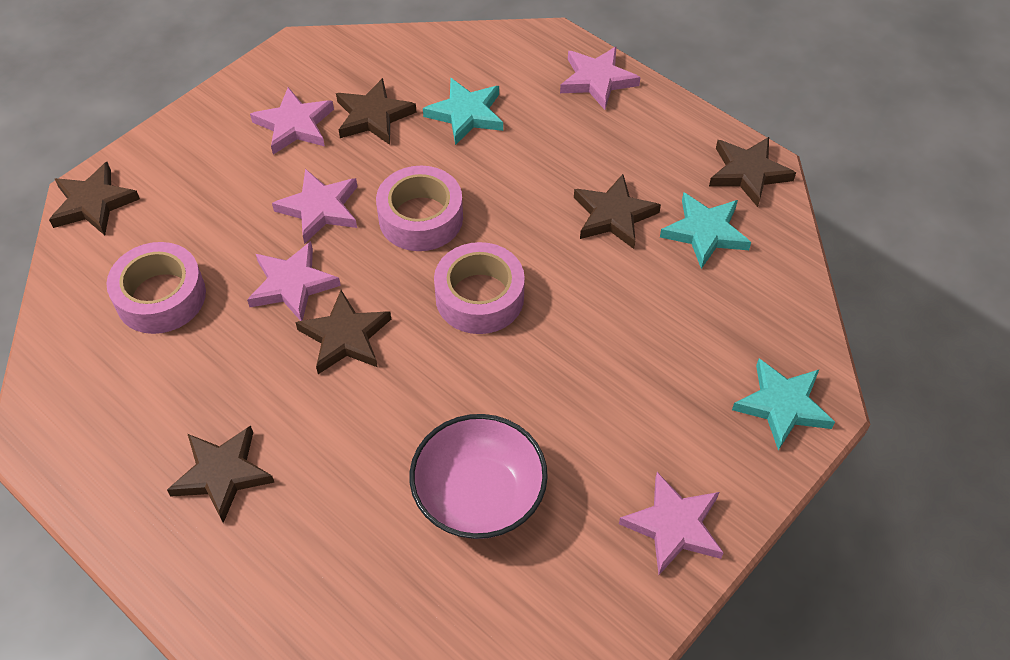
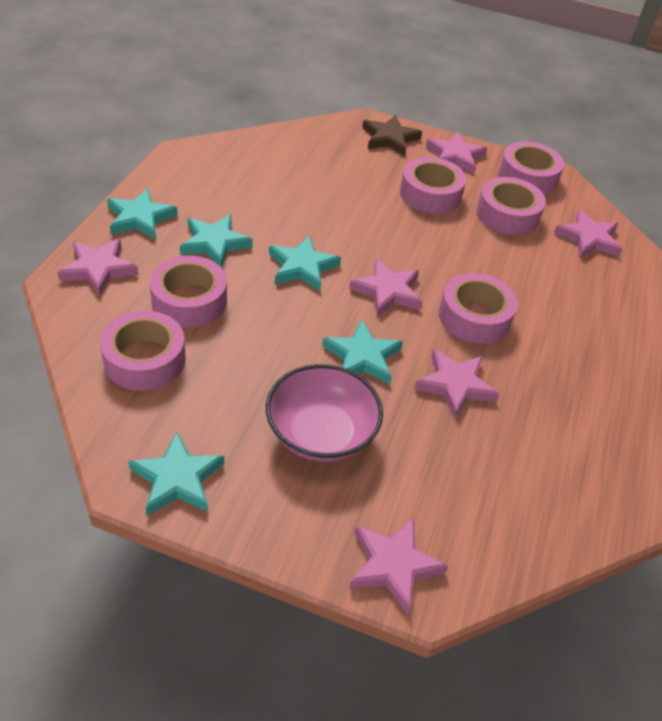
brown star: 6 -> 1
pink star: 5 -> 6
pink tape: 3 -> 6
turquoise star: 3 -> 5

